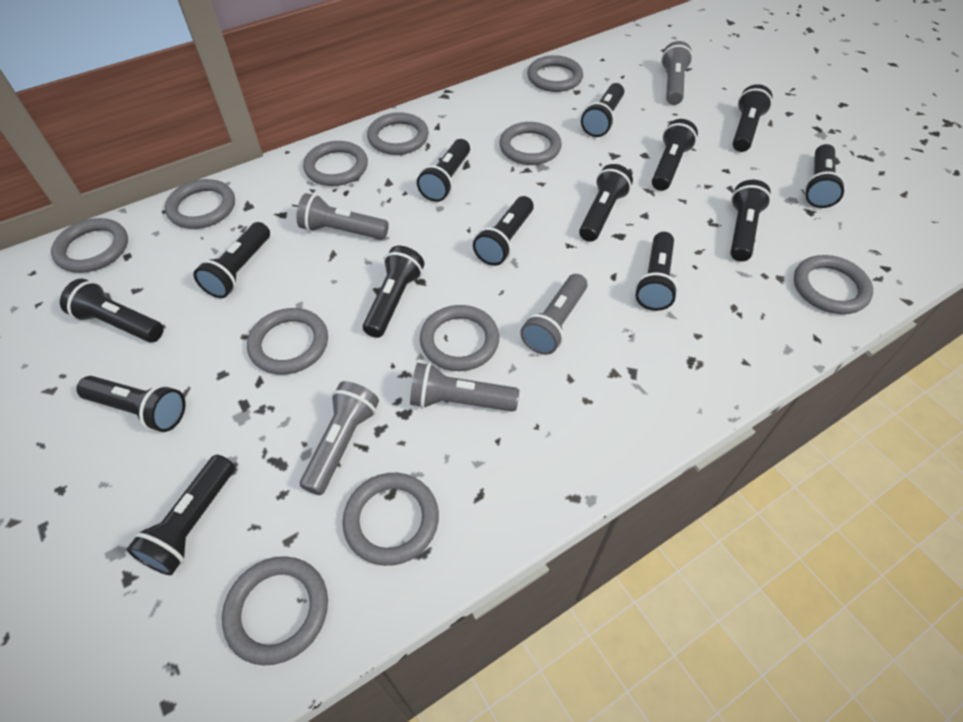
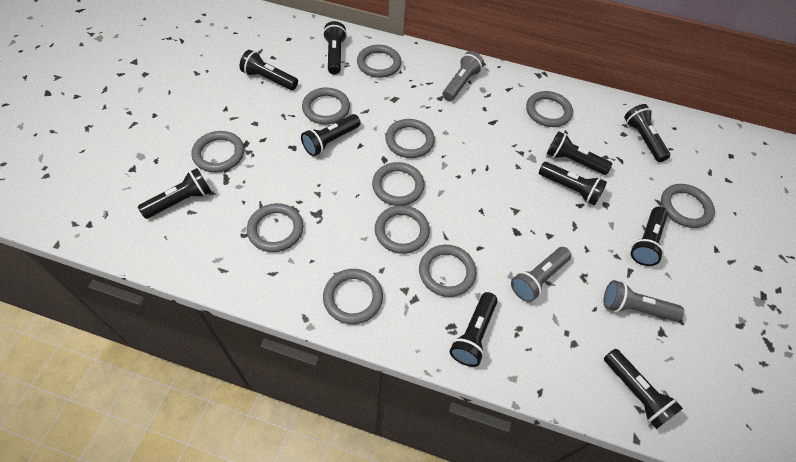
black flashlight: 14 -> 10
grey flashlight: 5 -> 3

